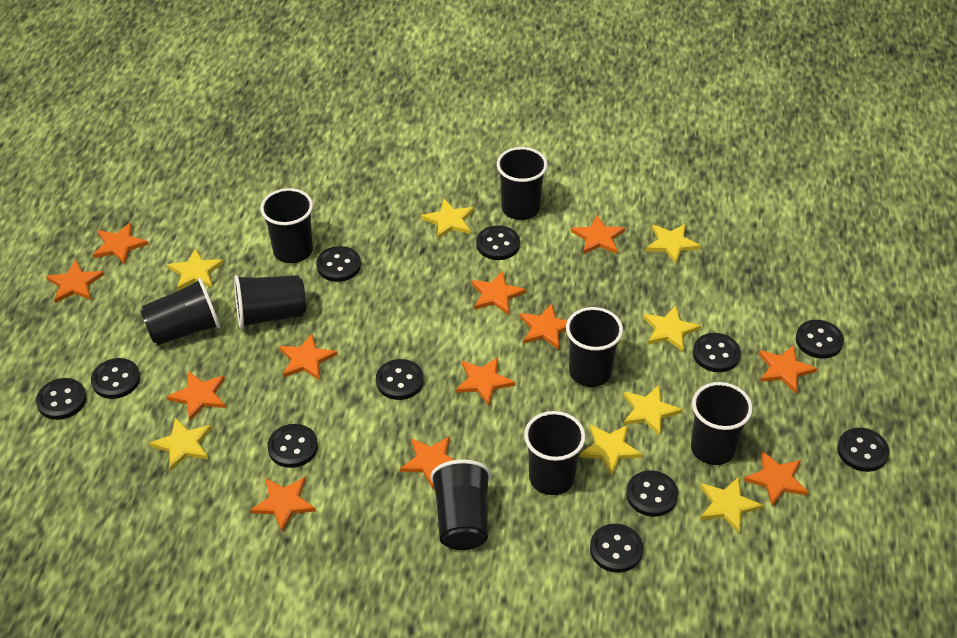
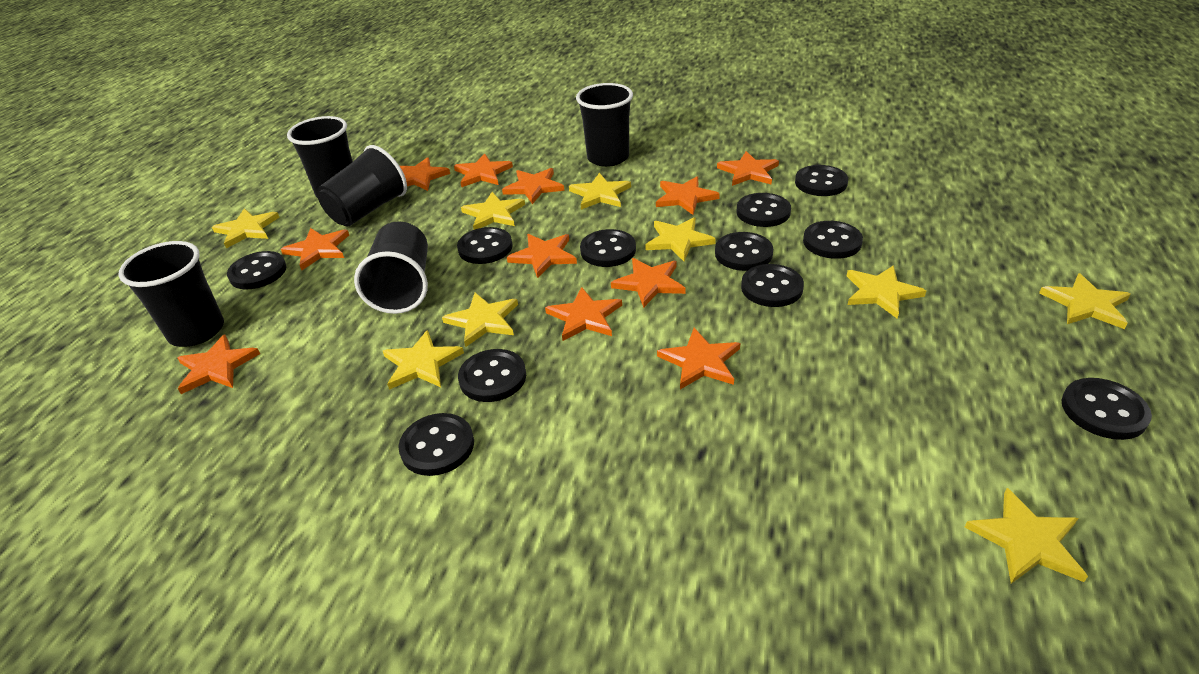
black cup: 8 -> 5
orange star: 12 -> 11
yellow star: 8 -> 9

